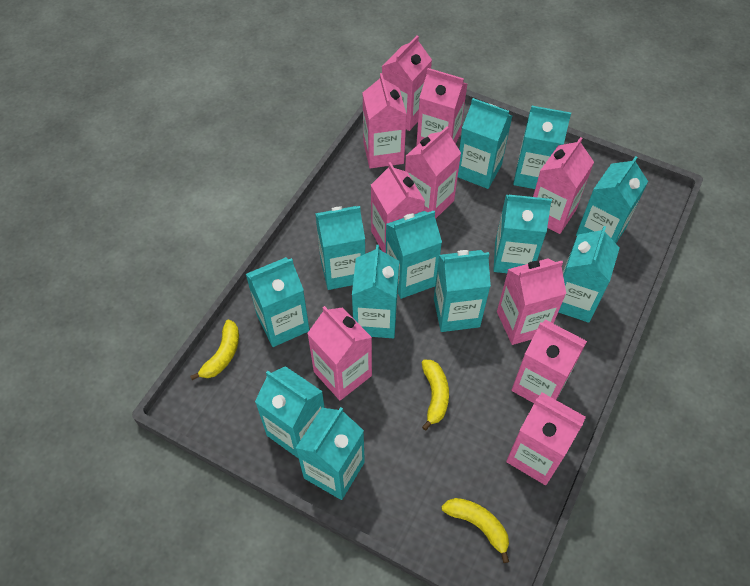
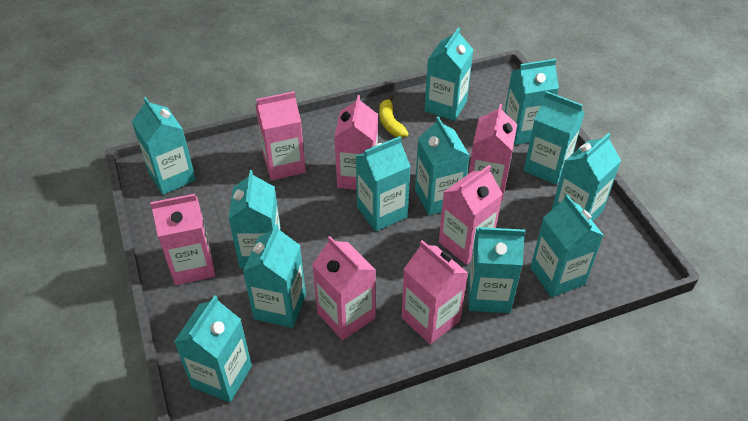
pink carton: 10 -> 7
yellow banana: 3 -> 1

